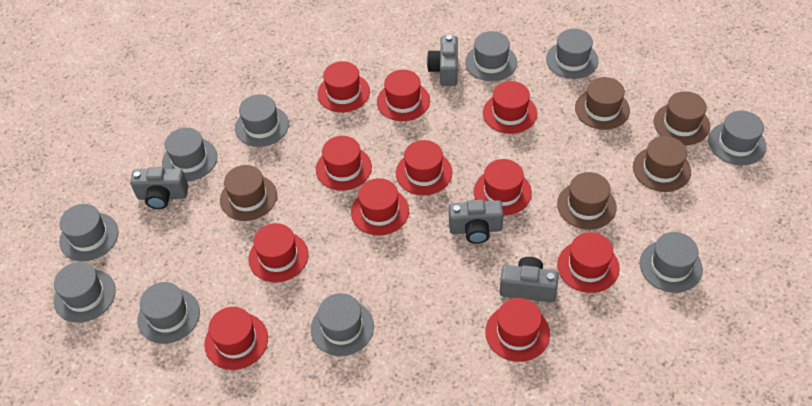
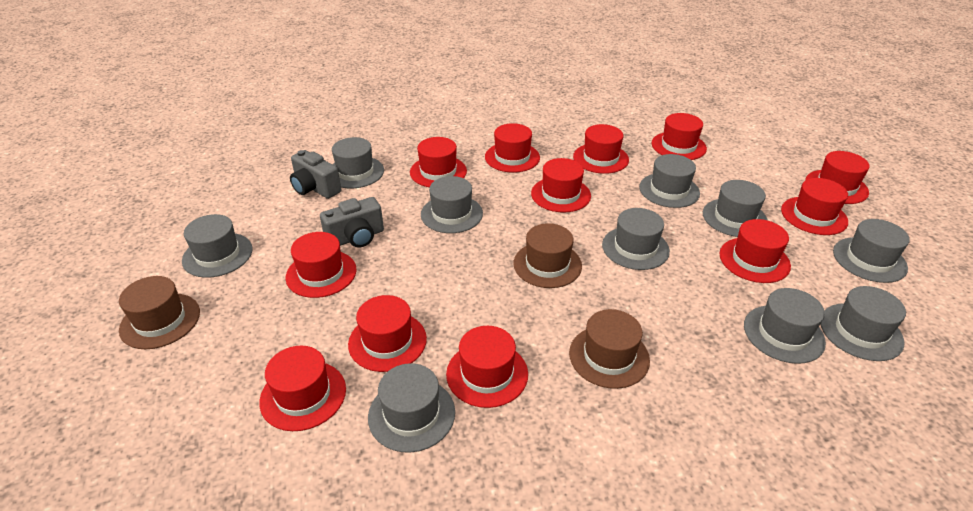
brown hat: 5 -> 3
grey camera: 4 -> 2
red hat: 11 -> 12

